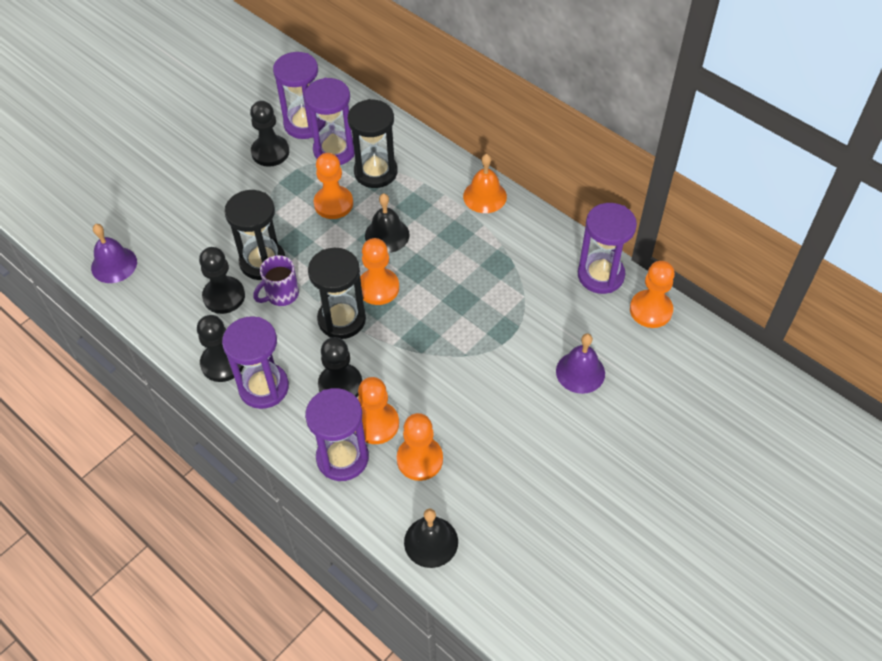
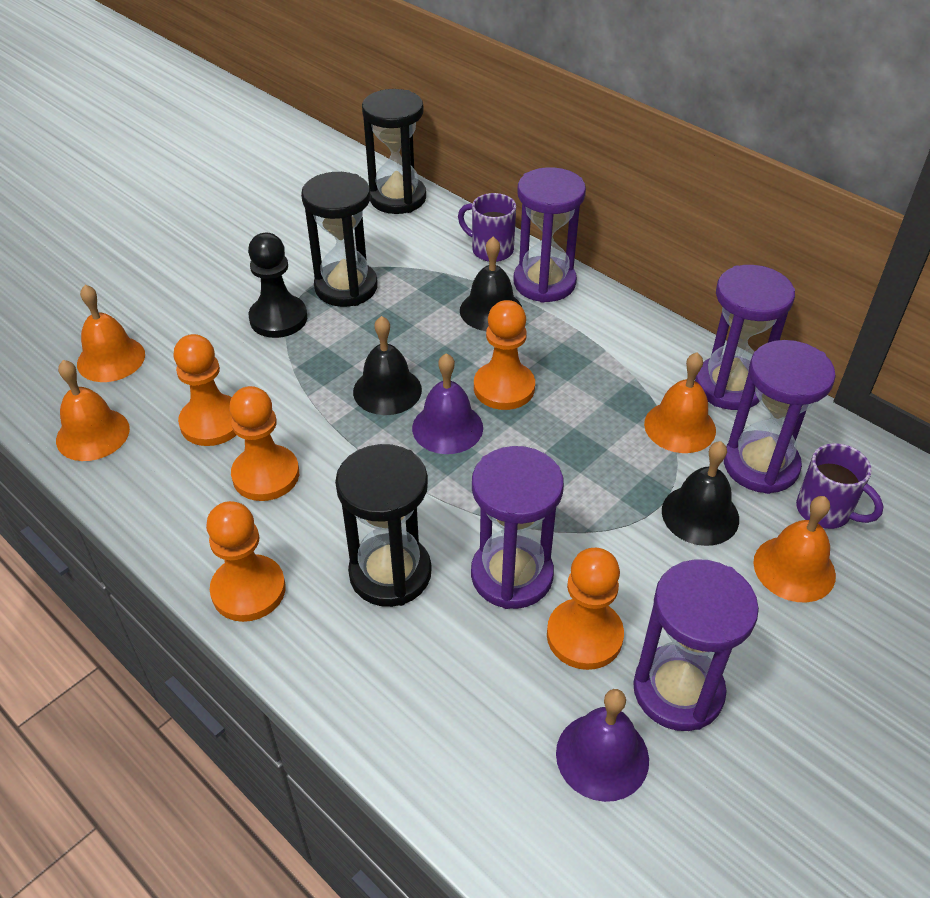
black bell: 2 -> 3
black pawn: 4 -> 1
orange bell: 1 -> 4
purple mug: 1 -> 2

